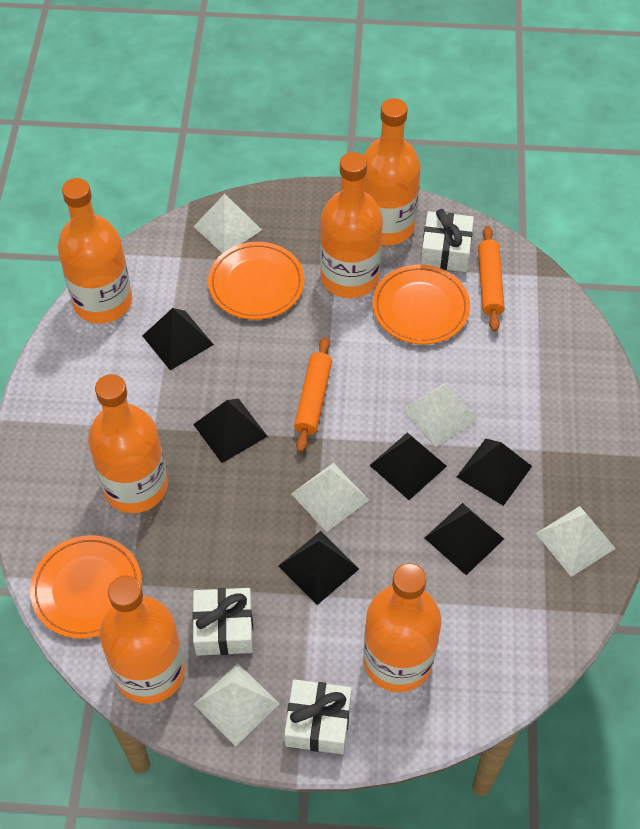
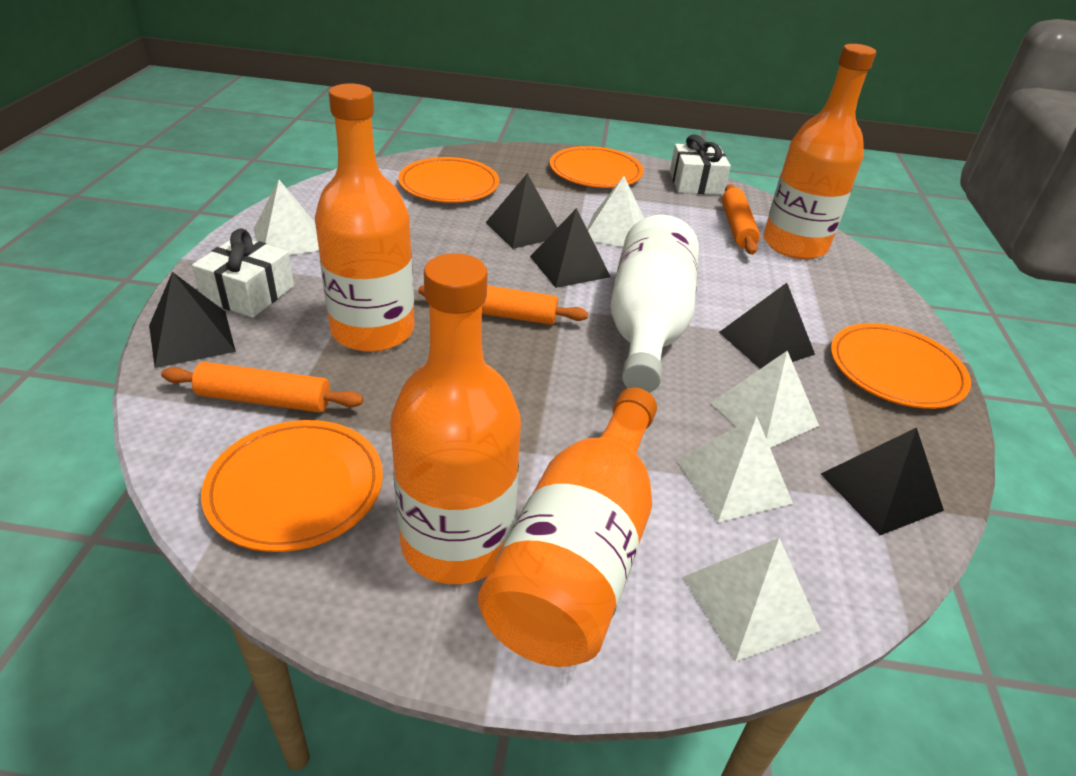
black pyramid: 6 -> 5
orange bottle: 6 -> 4
orange plate: 3 -> 4
orange rolling pin: 2 -> 3
white bottle: 0 -> 1
white gift: 3 -> 2

